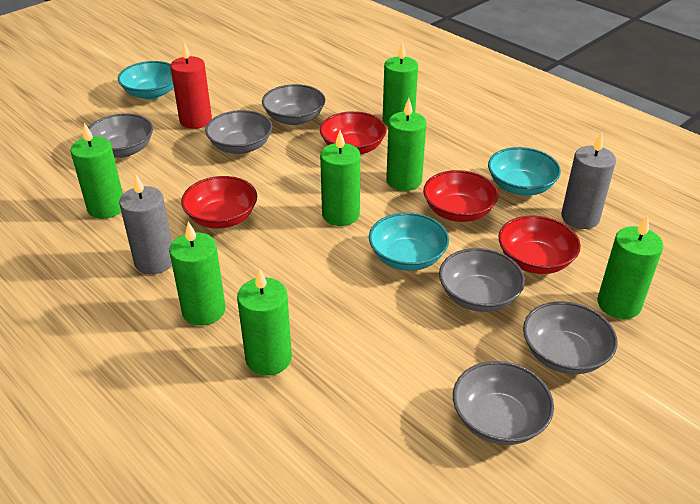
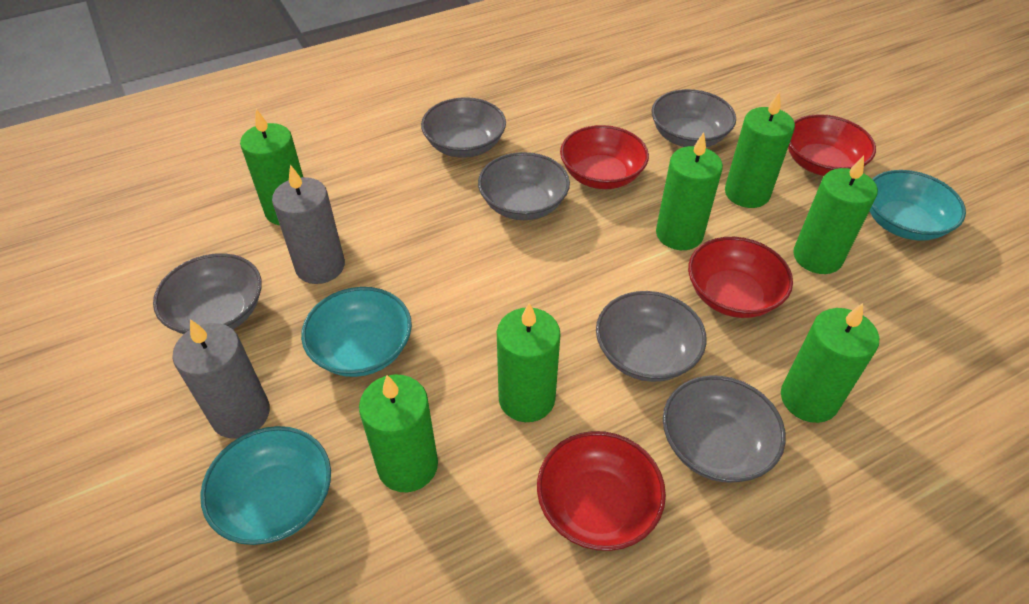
red candle: 1 -> 0

